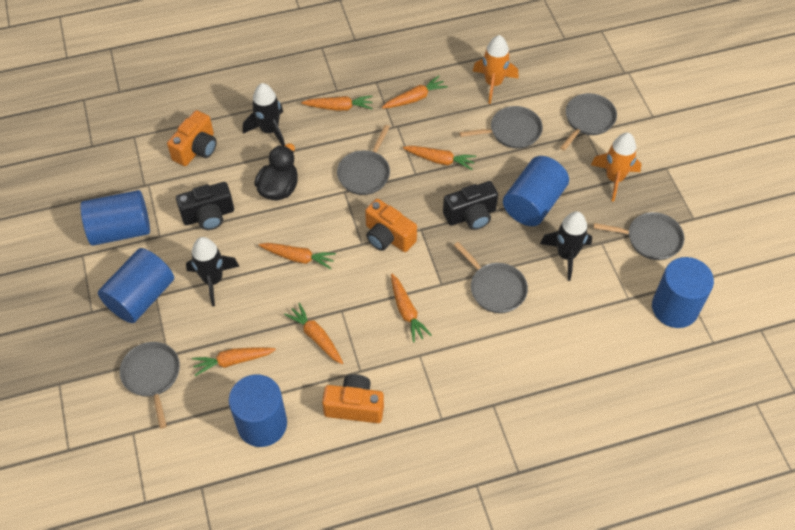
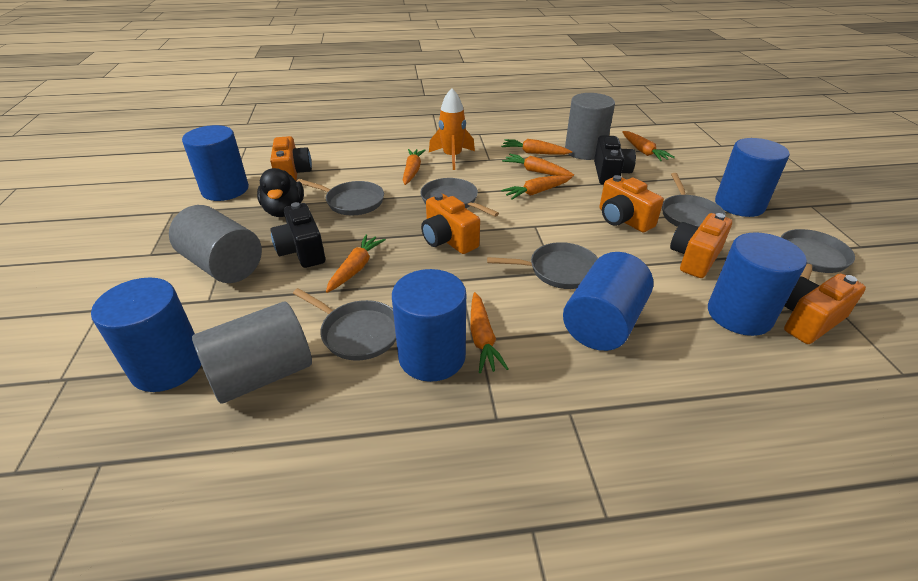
black rocket: 3 -> 0
blue cylinder: 5 -> 6
grey cylinder: 0 -> 3
orange camera: 3 -> 5
orange rocket: 2 -> 1

